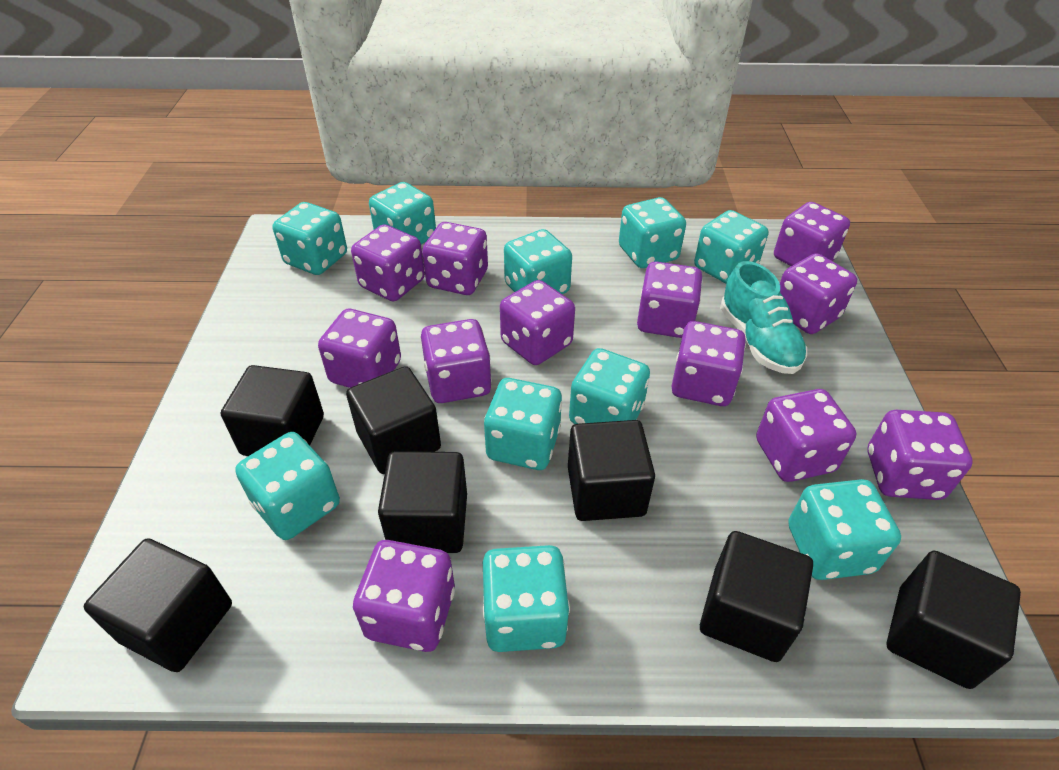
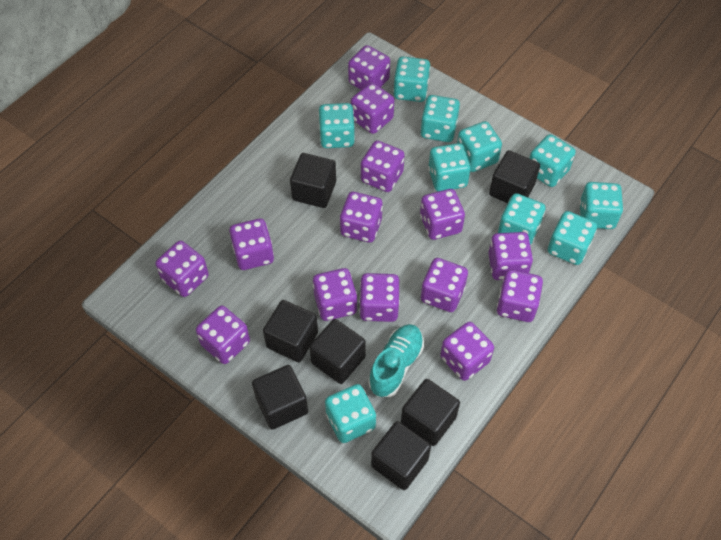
purple dice: 12 -> 14

